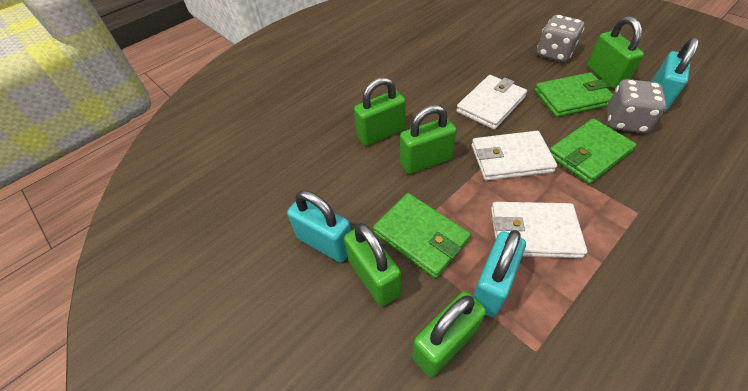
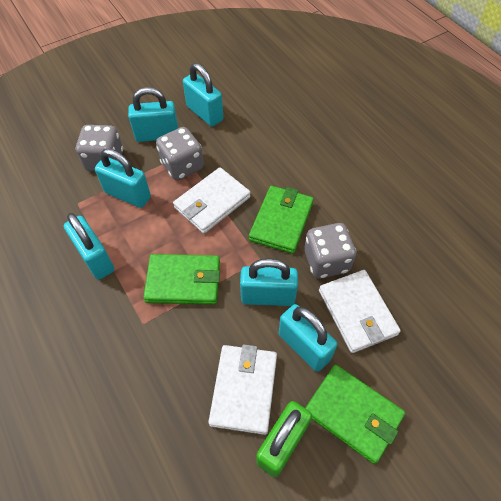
green padlock: 5 -> 1
grey dice: 2 -> 3
turquoise padlock: 3 -> 6

